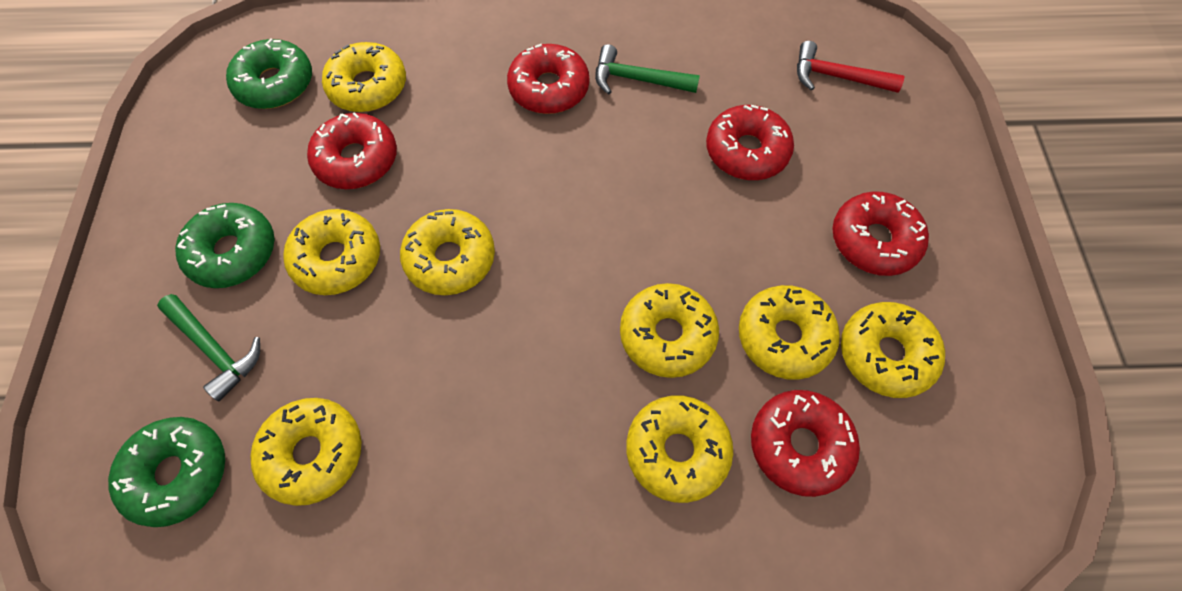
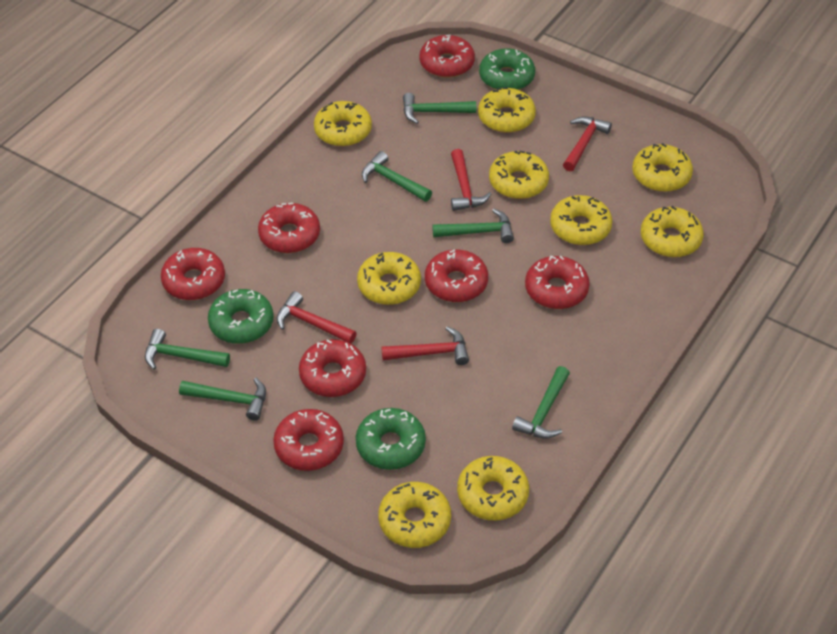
green hammer: 2 -> 6
red donut: 5 -> 7
red hammer: 1 -> 4
yellow donut: 8 -> 9

